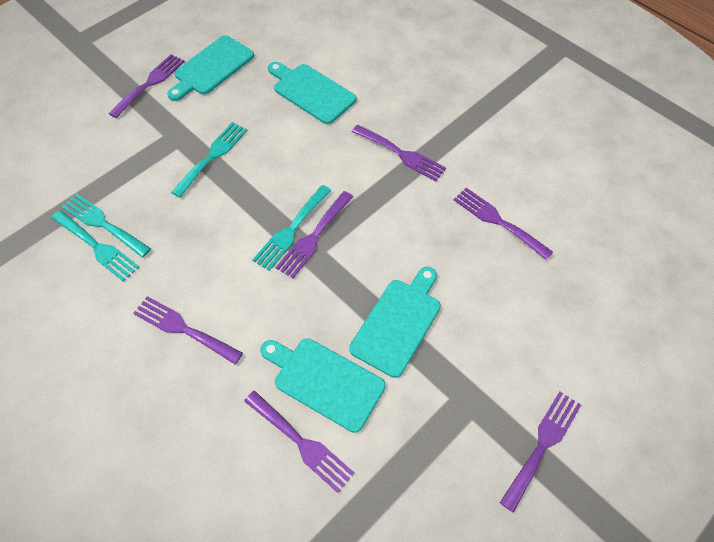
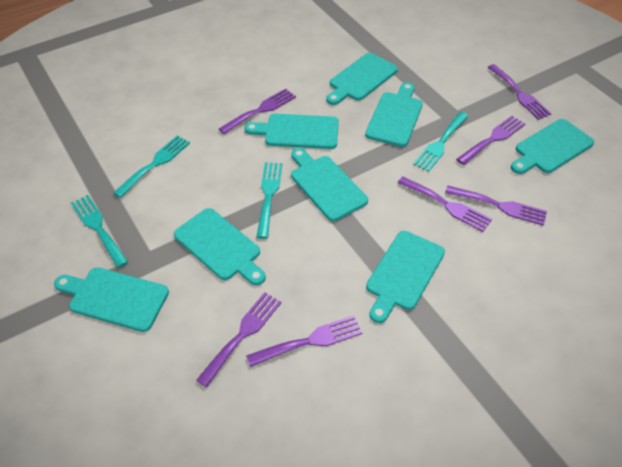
turquoise cutting board: 4 -> 8

